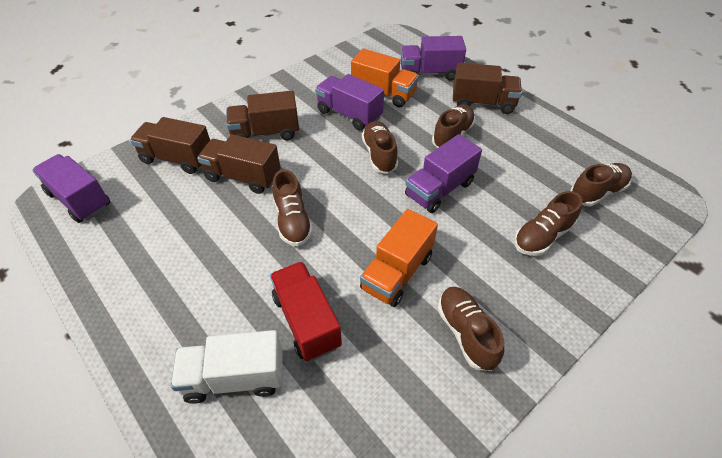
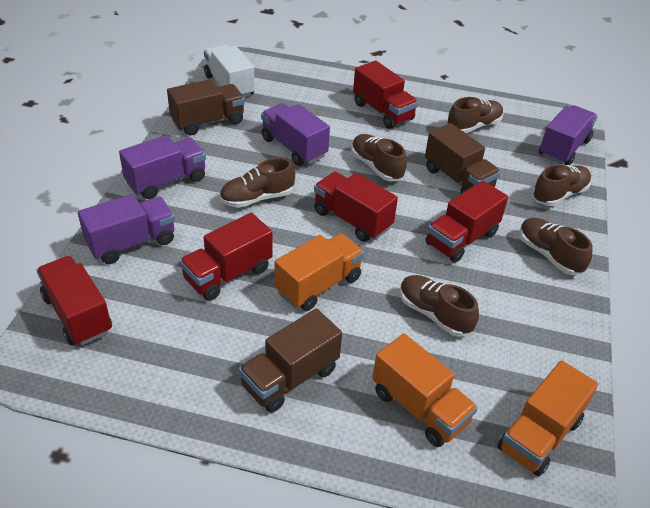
brown truck: 4 -> 3
orange truck: 2 -> 3
red truck: 1 -> 5

